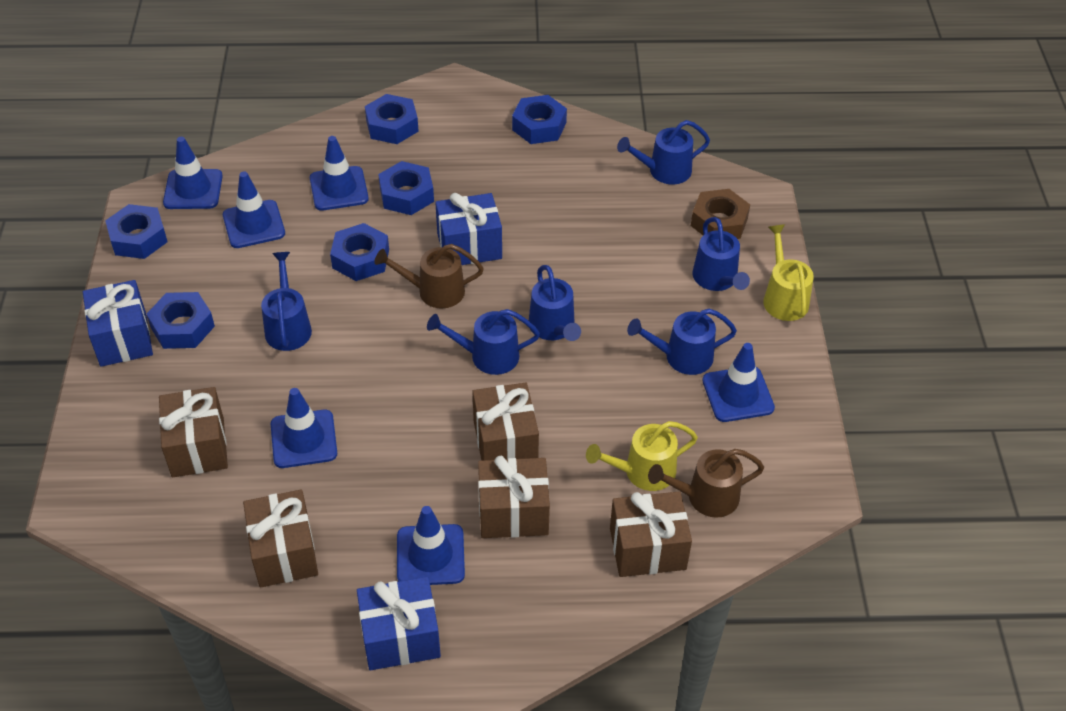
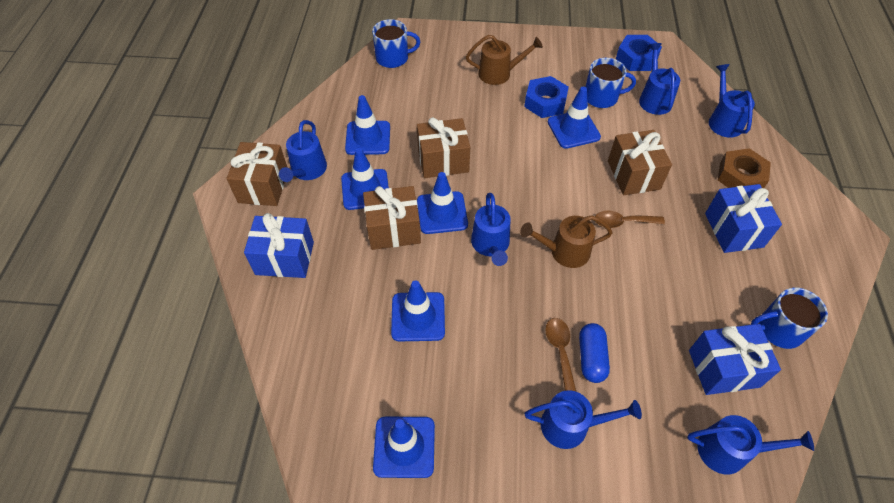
blue capsule: 0 -> 1
blue mug: 0 -> 3
blue nut: 6 -> 2
brown gift: 5 -> 4
brown spoon: 0 -> 2
yellow watering can: 2 -> 0

